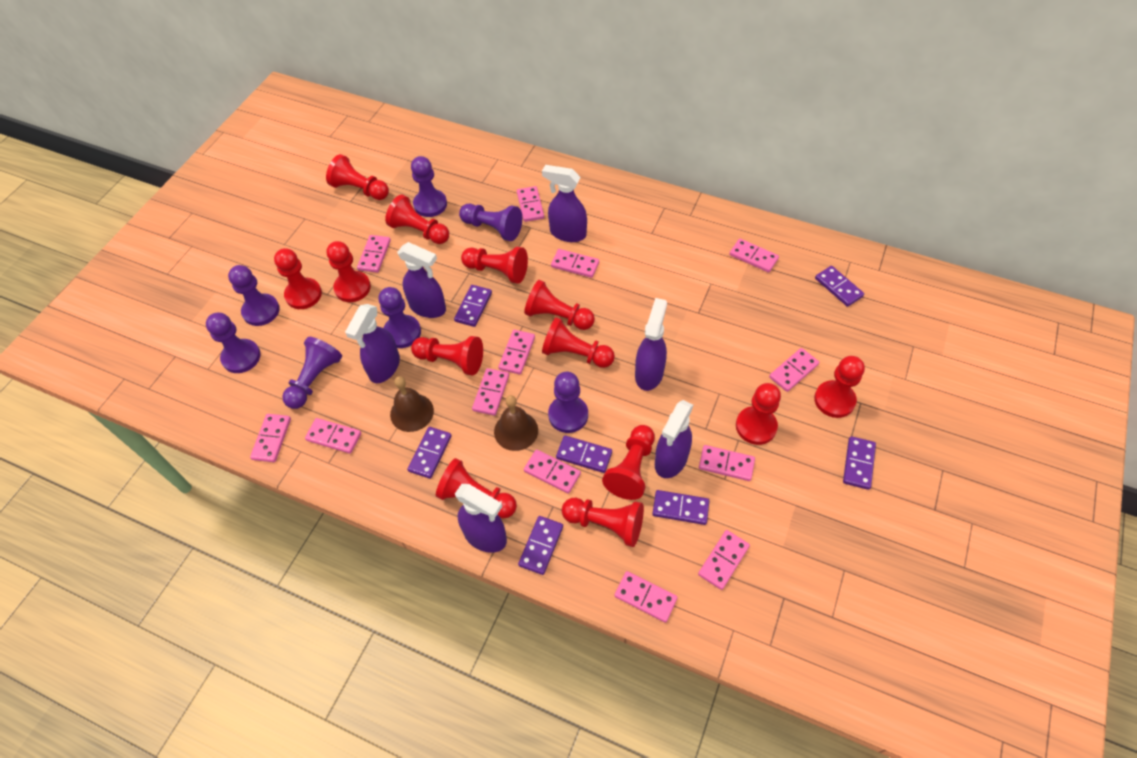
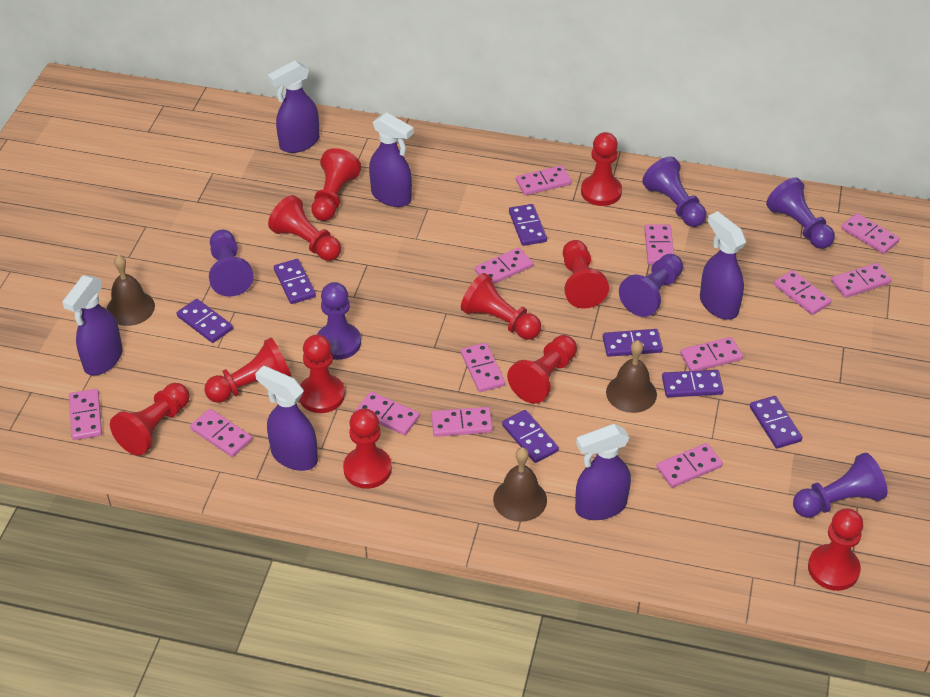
brown bell: 2 -> 3
purple pawn: 7 -> 6
red pawn: 13 -> 11

